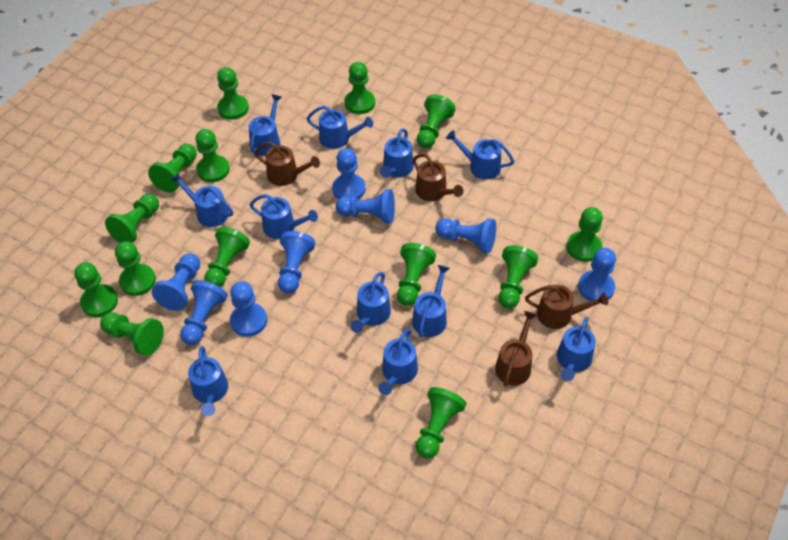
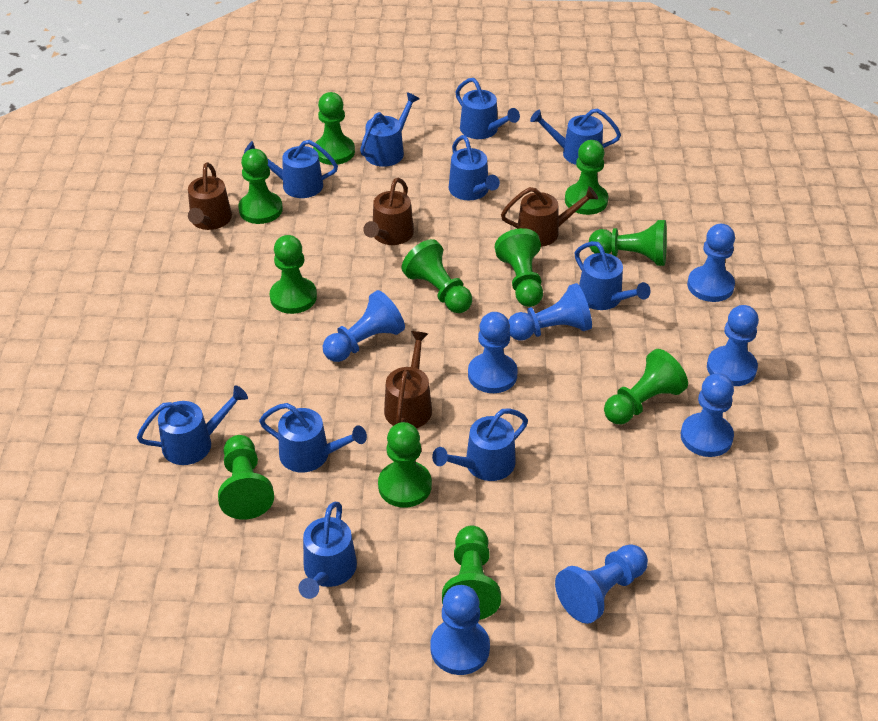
blue watering can: 11 -> 10
green pawn: 14 -> 11

